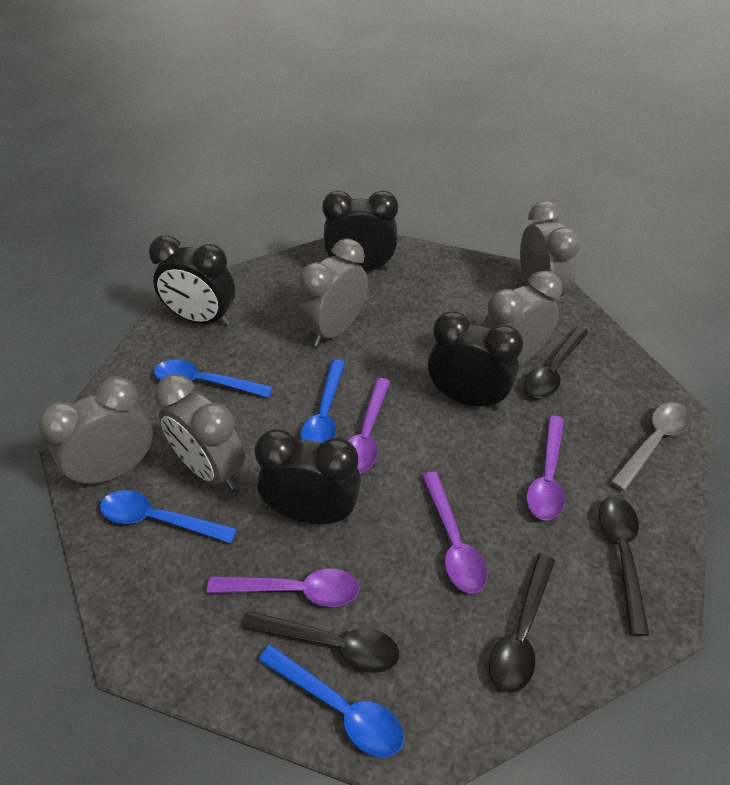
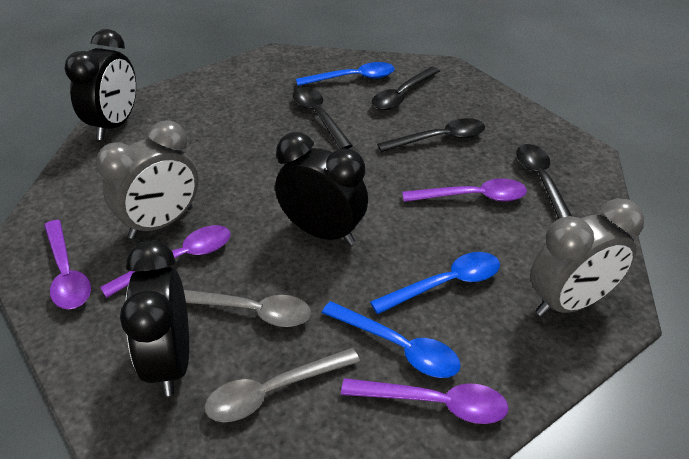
black clock: 4 -> 3
blue spoon: 4 -> 3
grey clock: 5 -> 2
grey spoon: 1 -> 2

